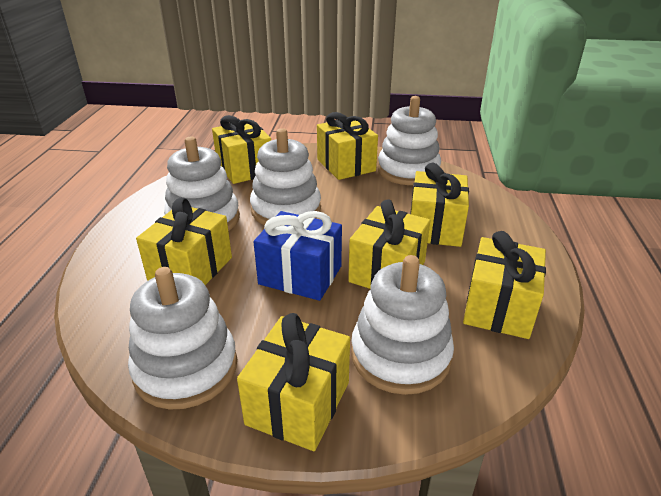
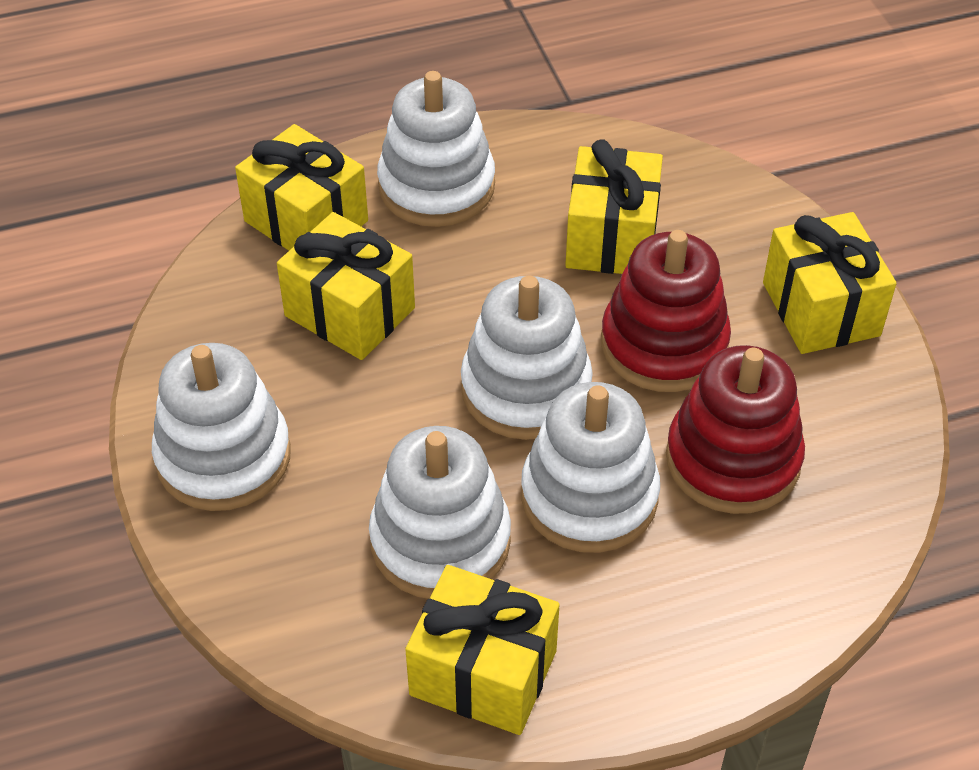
blue gift: 1 -> 0
red stacking toy: 0 -> 2
yellow gift: 7 -> 5

